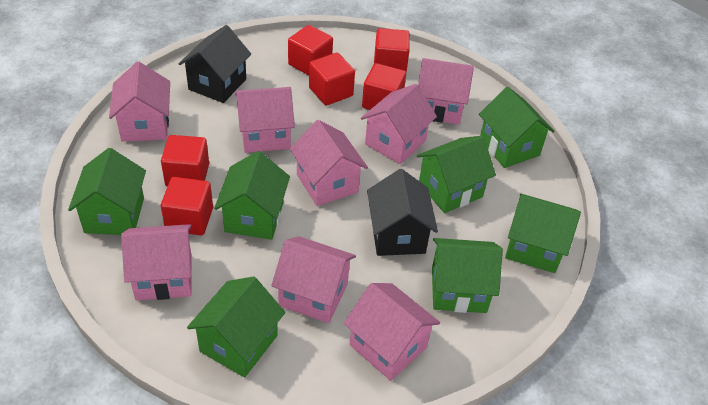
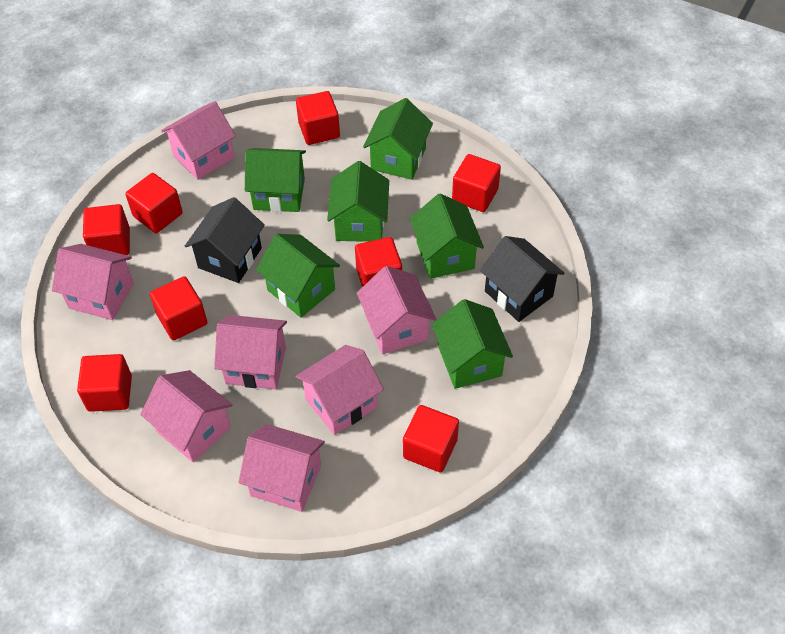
green house: 7 -> 6
pink house: 8 -> 7
red cube: 6 -> 8

